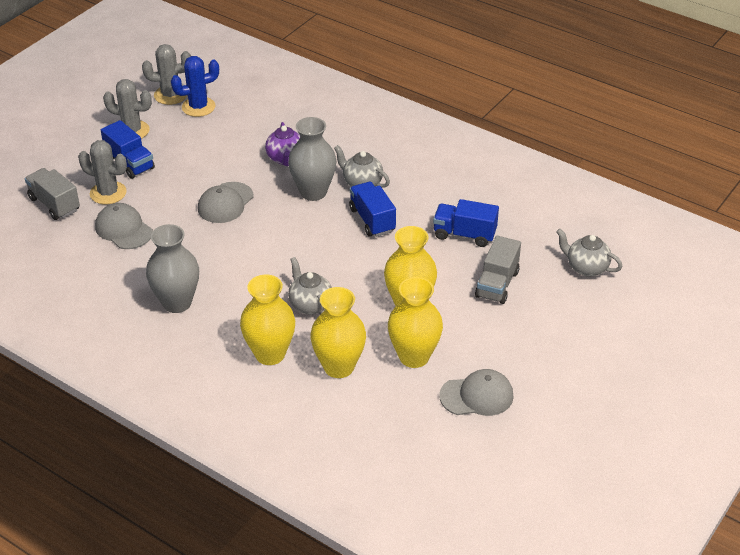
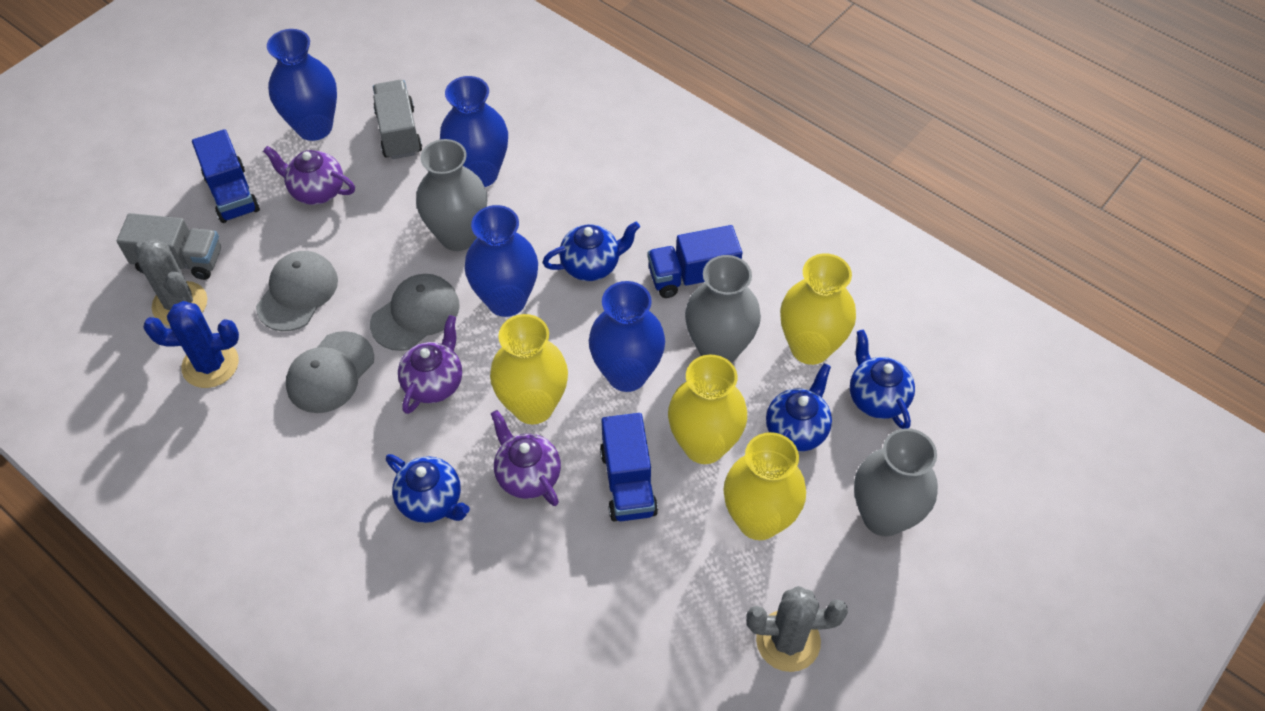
blue teapot: 0 -> 4
blue vase: 0 -> 4
grey cactus: 3 -> 2
grey teapot: 3 -> 0
grey vase: 2 -> 3
purple teapot: 1 -> 3

